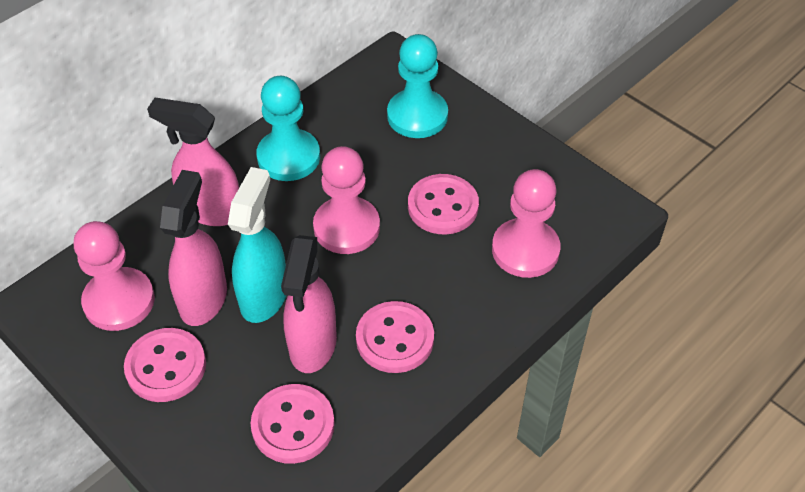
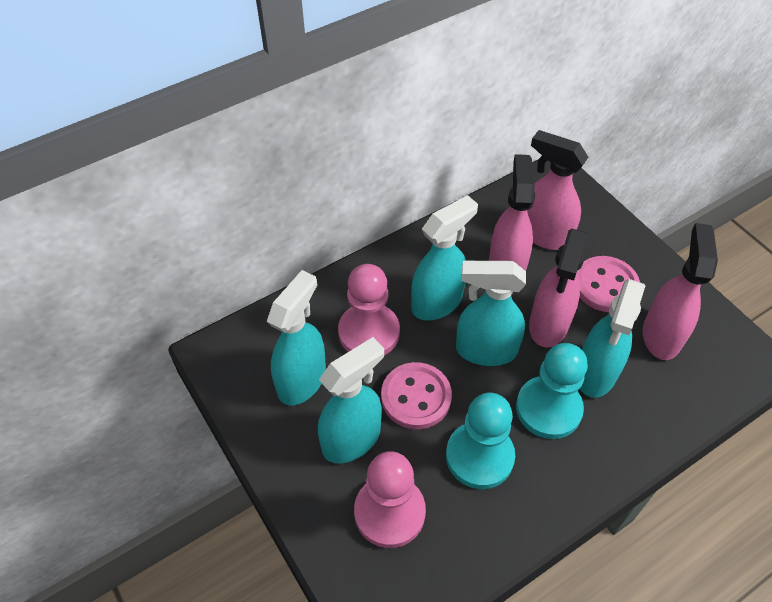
pink button: 4 -> 2
pink pawn: 3 -> 2
pink spray bottle: 3 -> 4
turquoise spray bottle: 1 -> 5

